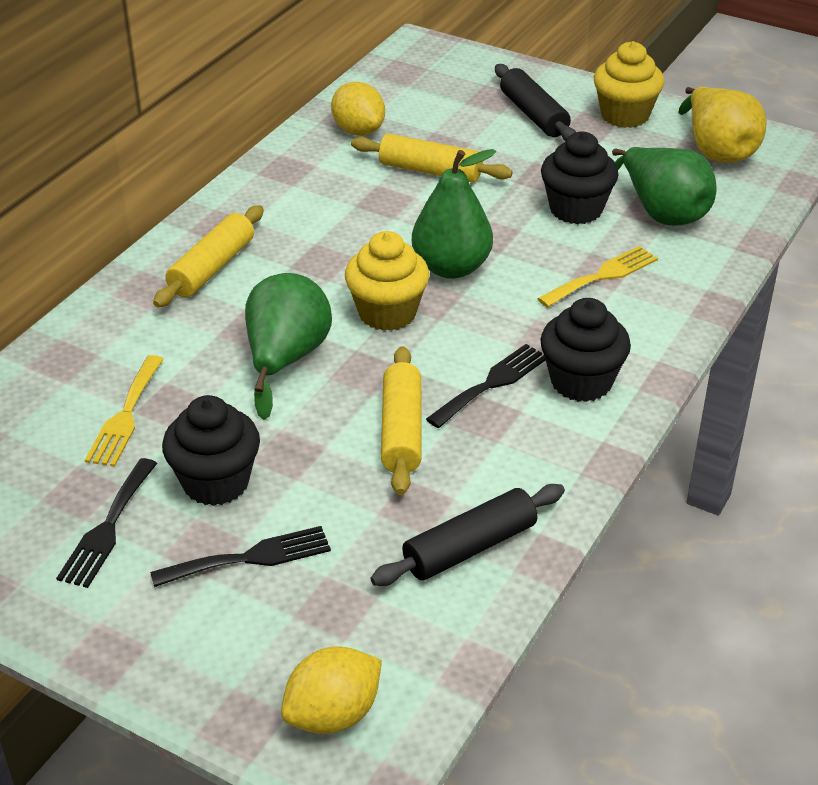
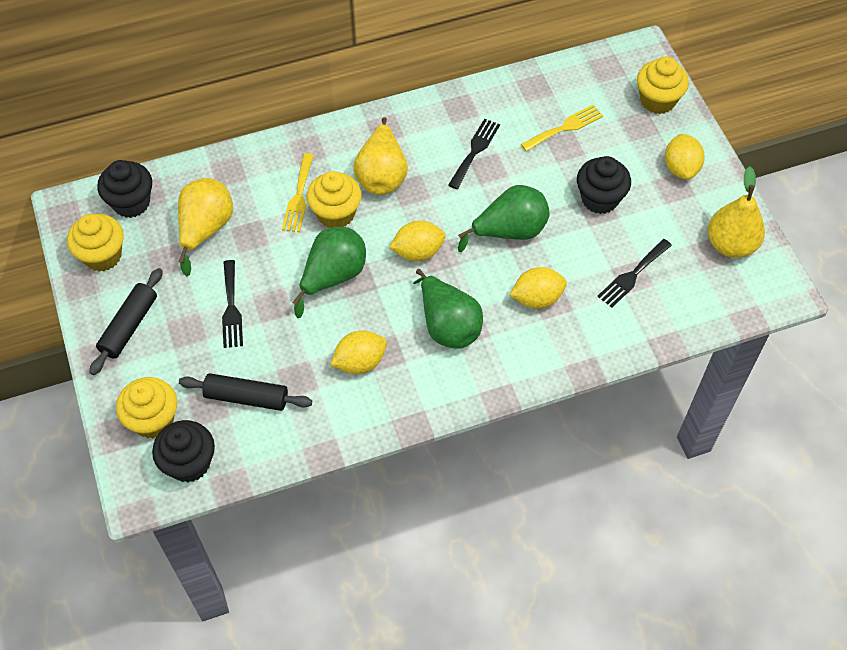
yellow cupcake: 2 -> 4
yellow lemon: 2 -> 4
yellow pear: 1 -> 3
yellow rolling pin: 3 -> 0

